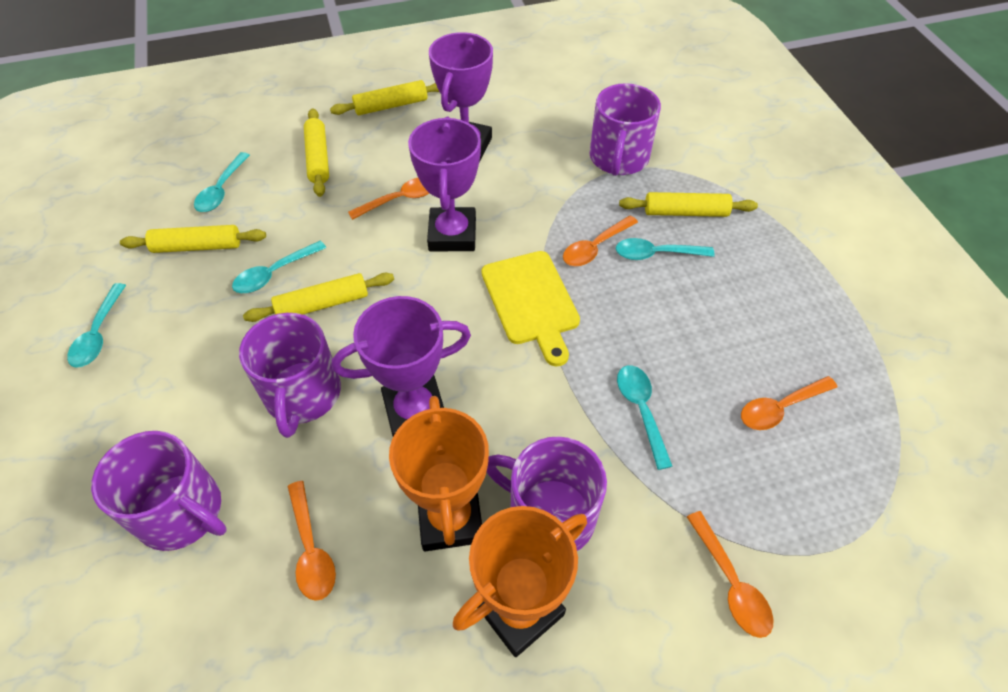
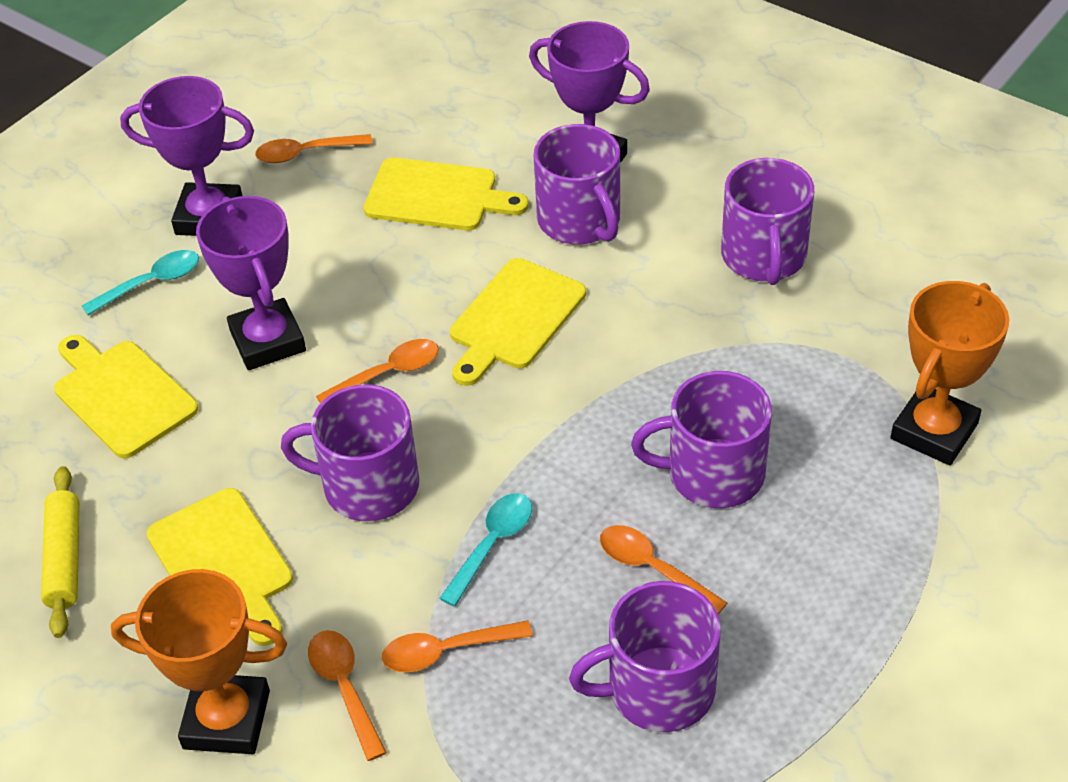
purple mug: 4 -> 5
turquoise spoon: 5 -> 2
yellow cutting board: 1 -> 4
yellow rolling pin: 5 -> 1

